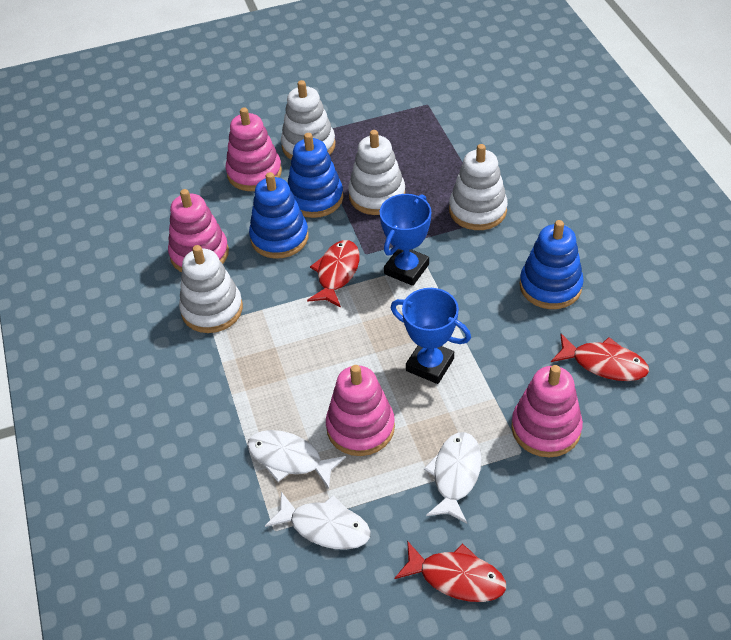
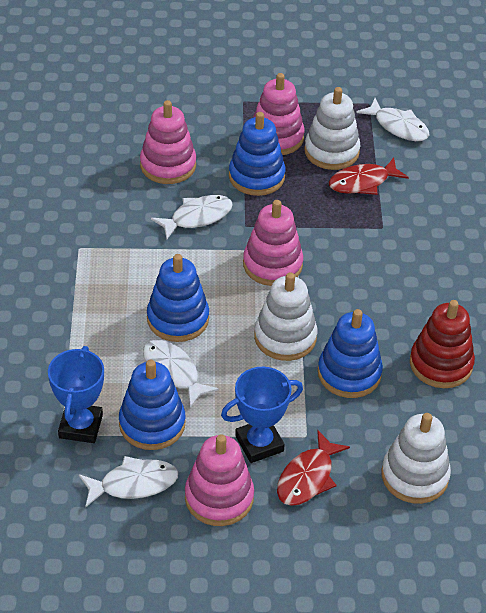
blue stacking toy: 3 -> 4
red fish: 3 -> 2
red stacking toy: 0 -> 1
white fish: 3 -> 4
white stacking toy: 4 -> 3

